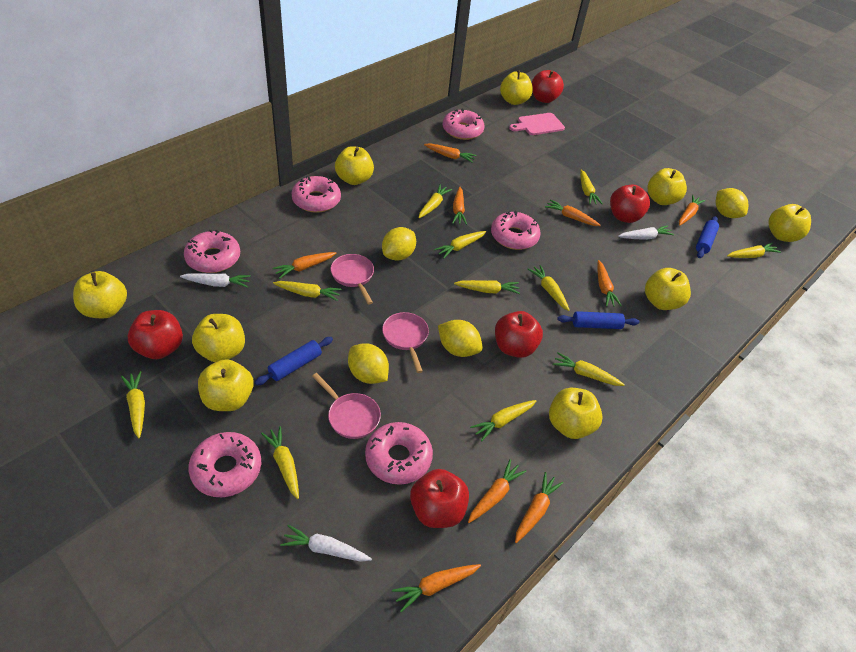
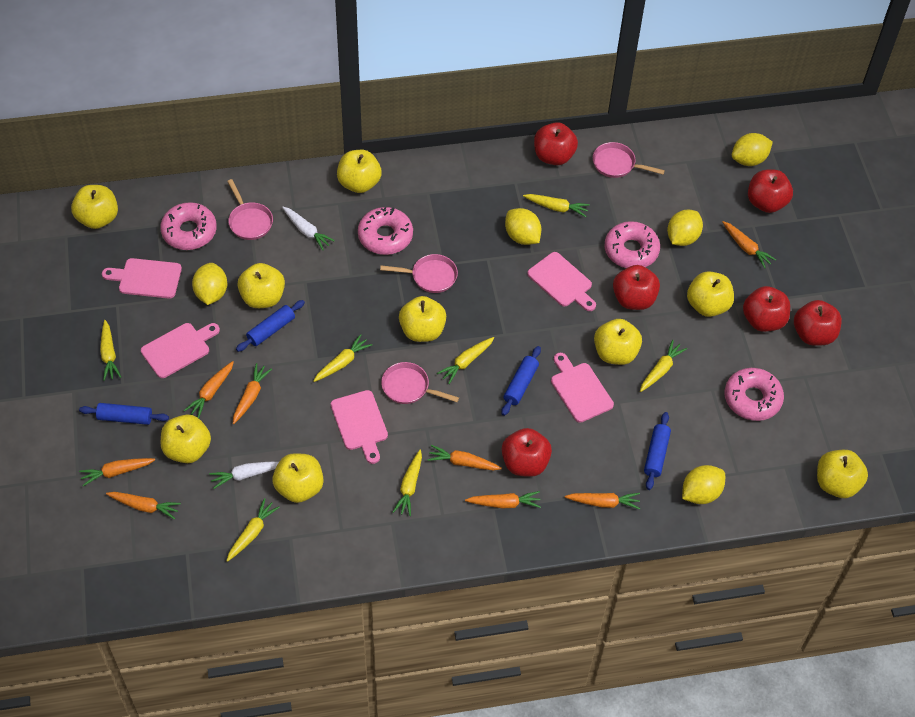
blue rolling pin: 3 -> 4
orange carrot: 9 -> 8
pink cutting board: 1 -> 5
pink donut: 6 -> 4
pink pan: 3 -> 4
red apple: 5 -> 6
white carrot: 3 -> 2
yellow carrot: 11 -> 7
yellow lemon: 4 -> 5

